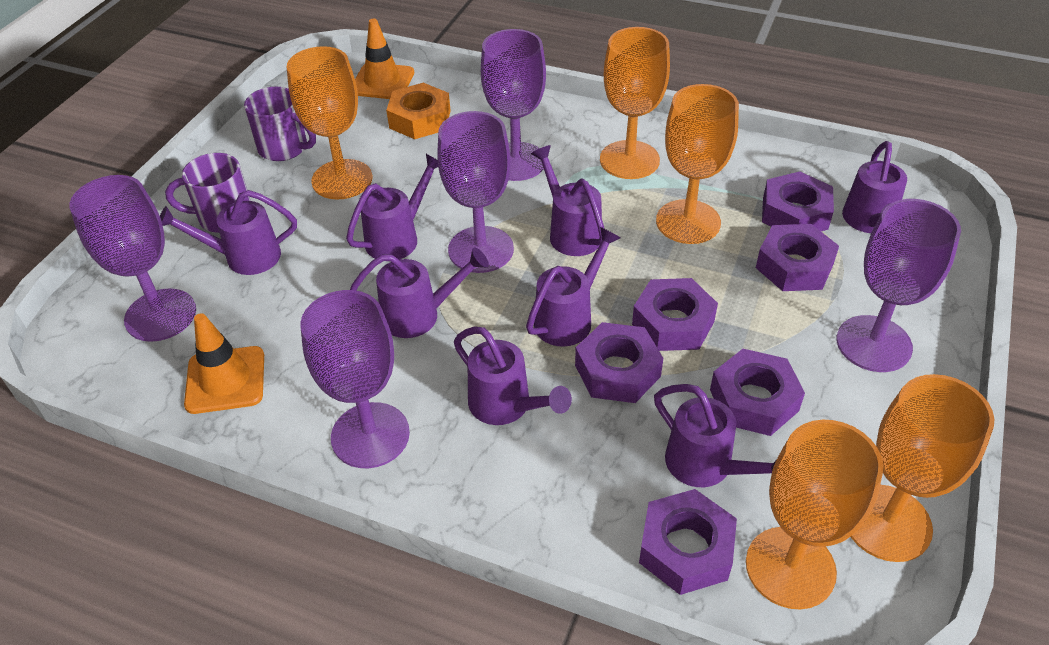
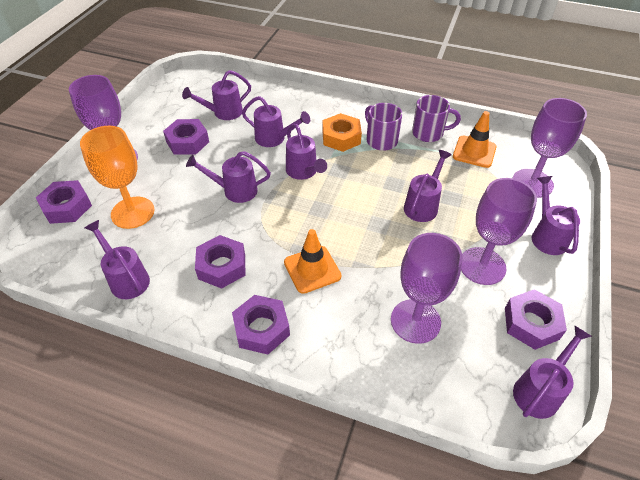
orange goblet: 5 -> 1
purple goblet: 5 -> 4
purple nut: 6 -> 5

